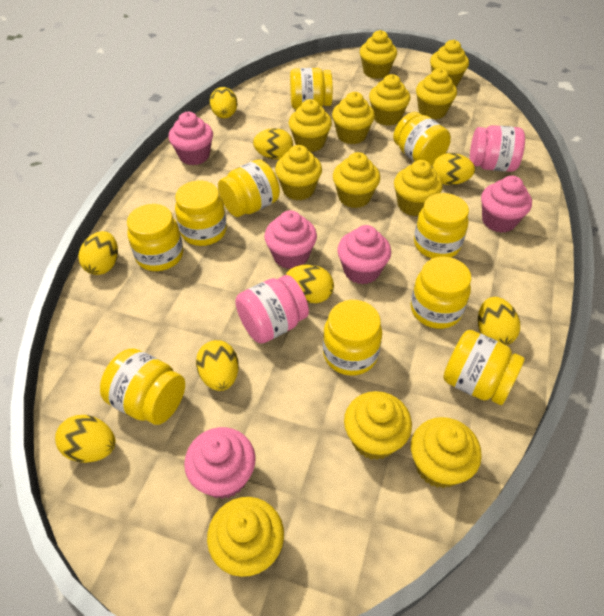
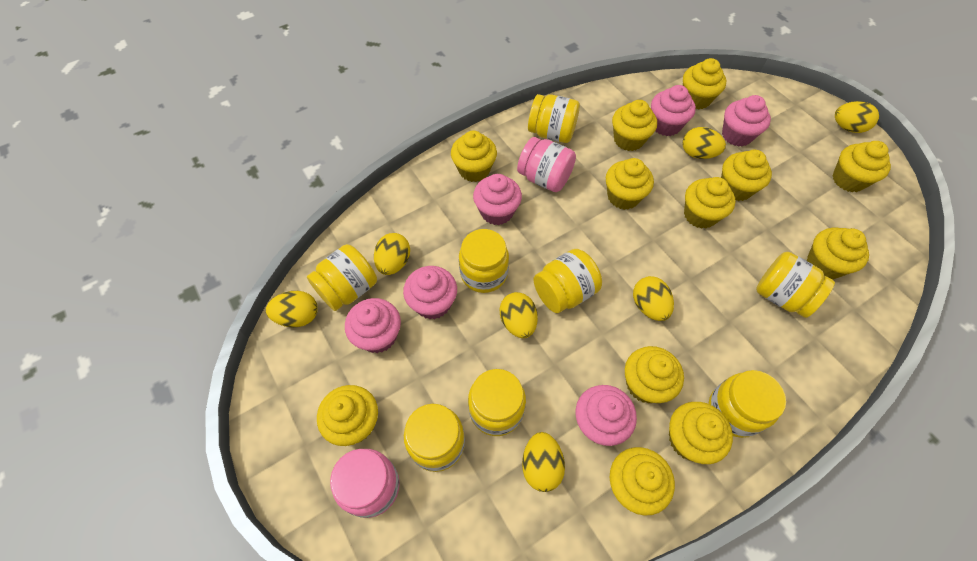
pink cupcake: 5 -> 6
yellow egg: 8 -> 7
yellow jar: 10 -> 8

